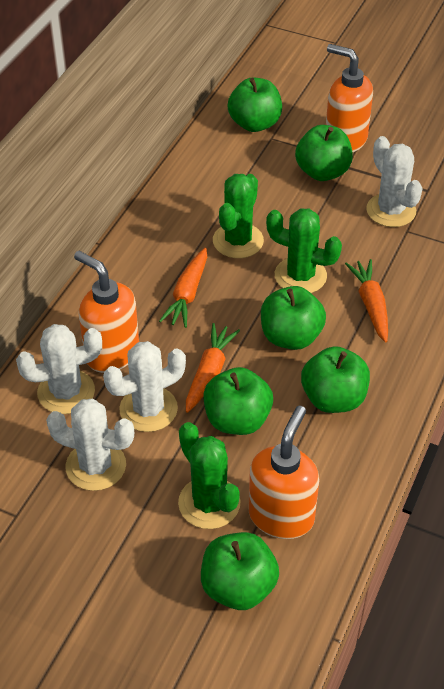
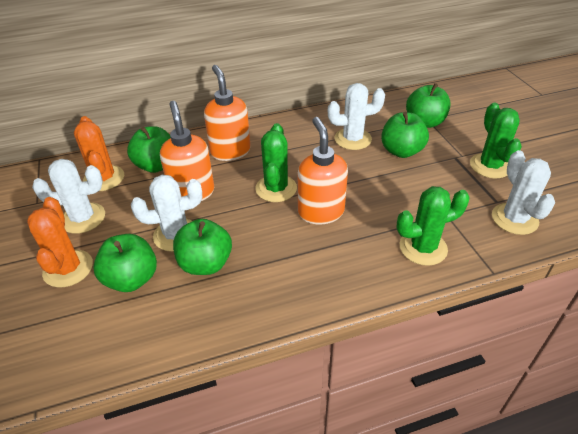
green apple: 6 -> 5
orange cactus: 0 -> 2
orange carrot: 3 -> 0

